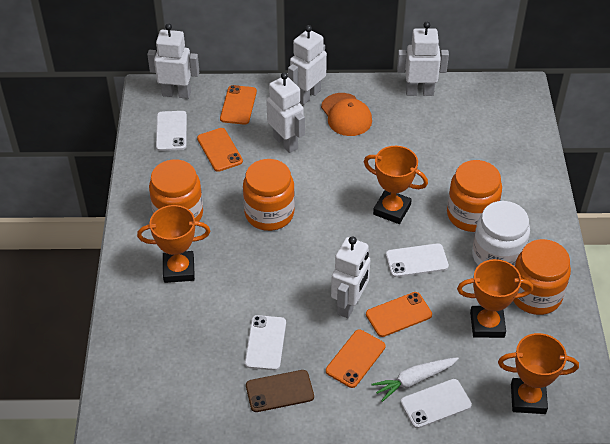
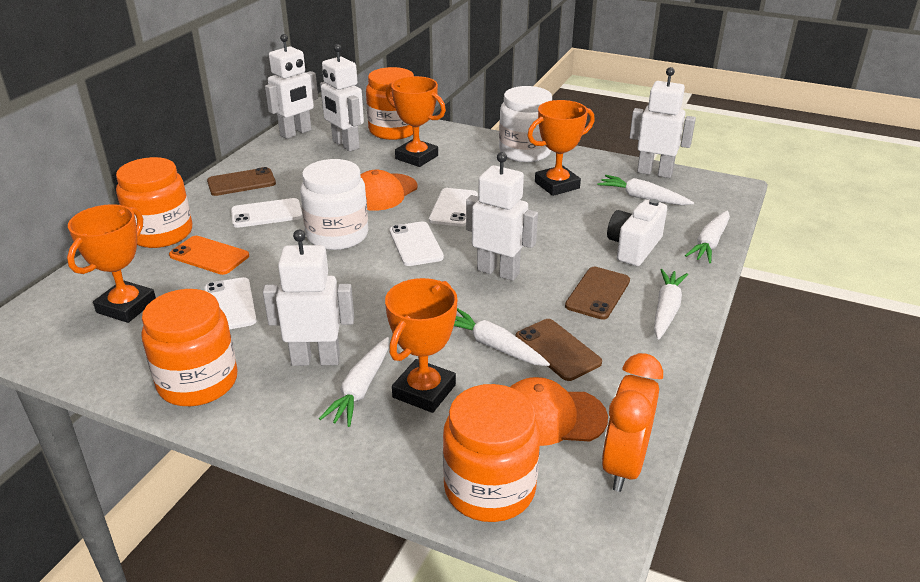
brown phone: 1 -> 3
orange cap: 1 -> 2
orange clock: 0 -> 1
orange phone: 4 -> 1
white camera: 0 -> 1
white carrot: 1 -> 5
white jar: 1 -> 2

